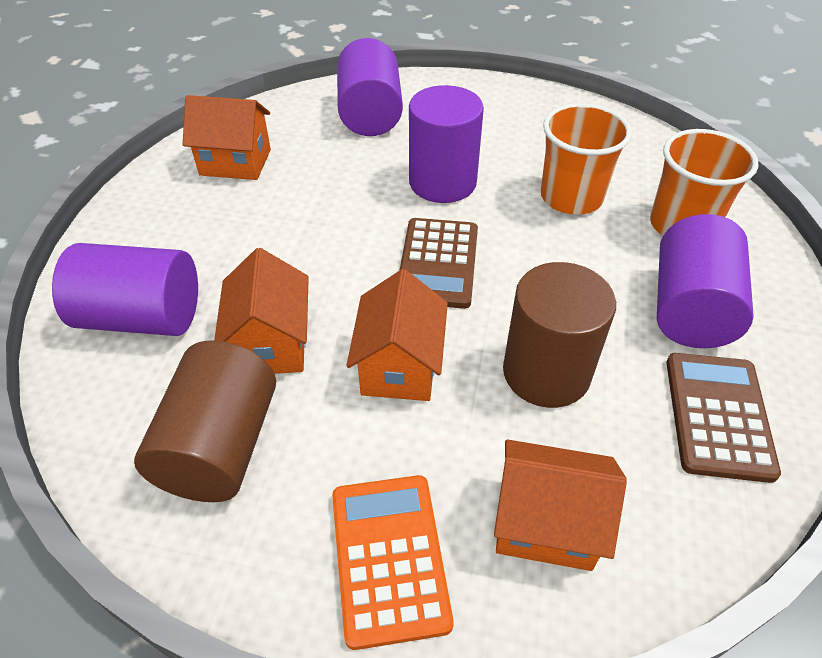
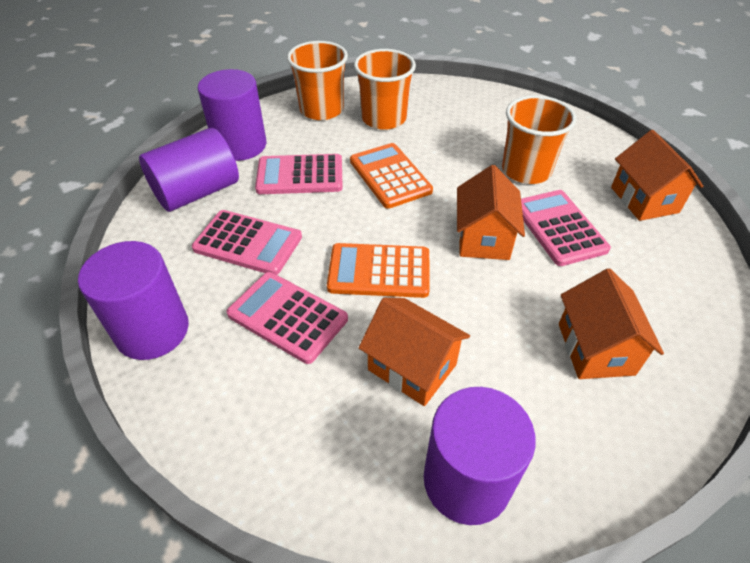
brown calculator: 2 -> 0
brown cylinder: 2 -> 0
orange calculator: 1 -> 2
orange cup: 2 -> 3
pink calculator: 0 -> 4

